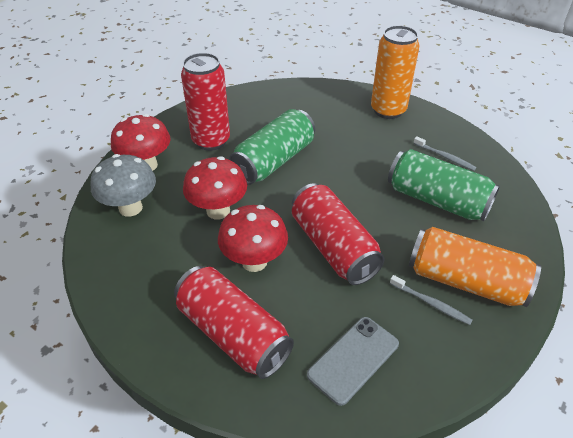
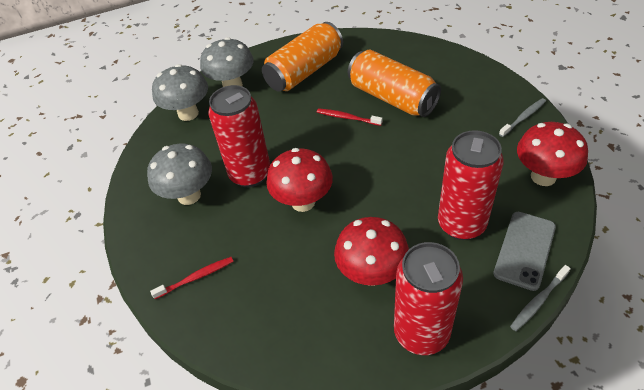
green can: 2 -> 0
grey mushroom: 1 -> 3
red toothbrush: 0 -> 2

